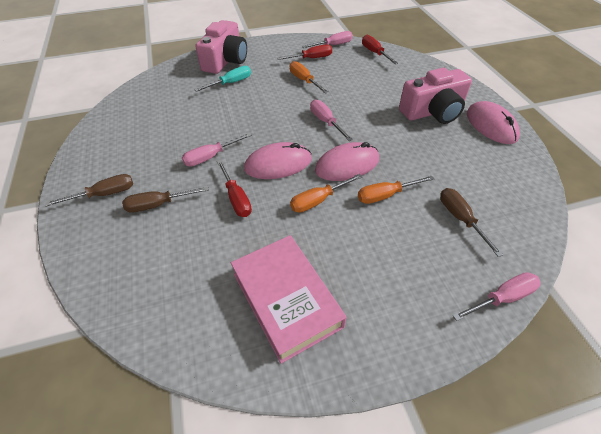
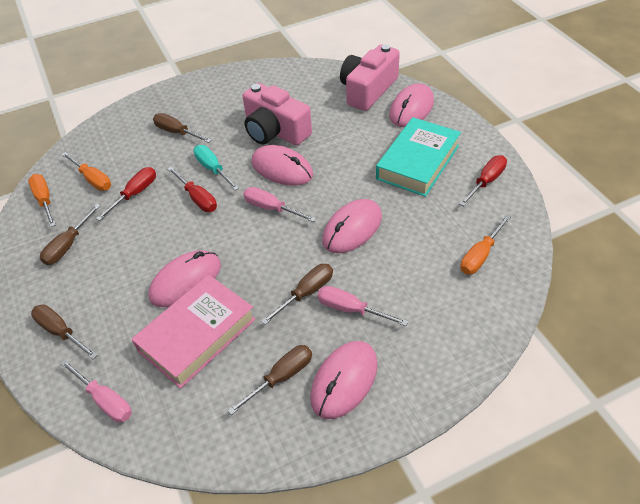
brown screwdriver: 3 -> 5
pink mouse: 3 -> 5
pink screwdriver: 4 -> 3
turquoise book: 0 -> 1

